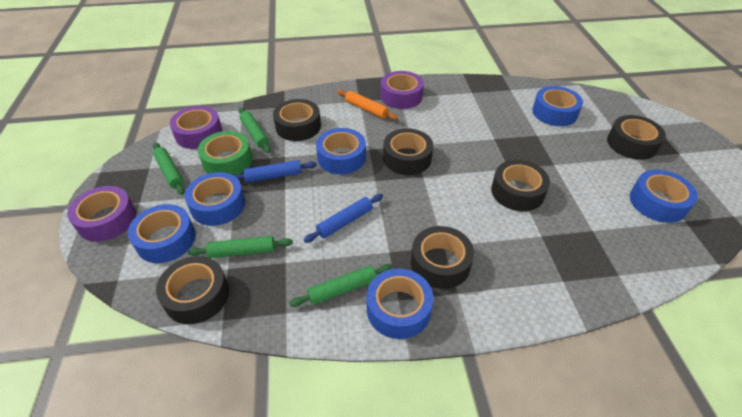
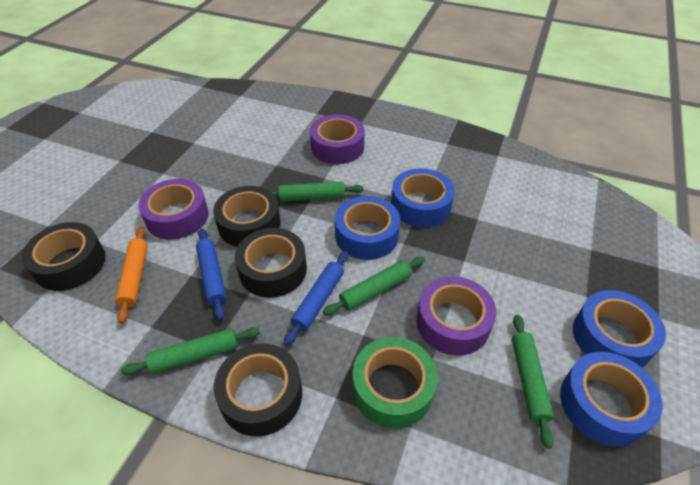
black tape: 6 -> 4
blue tape: 6 -> 4

